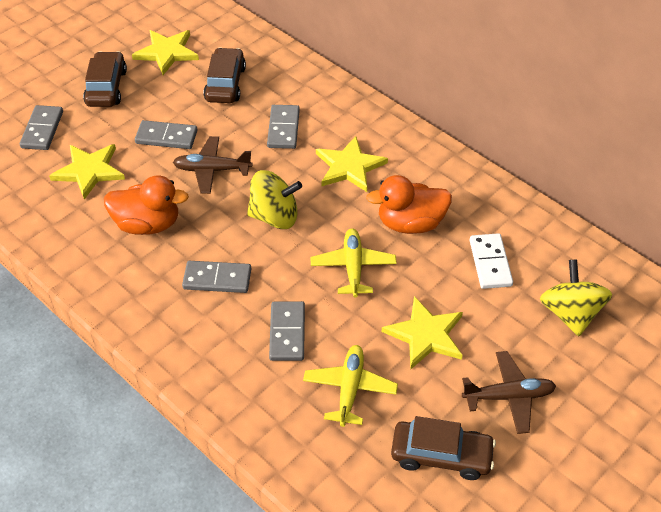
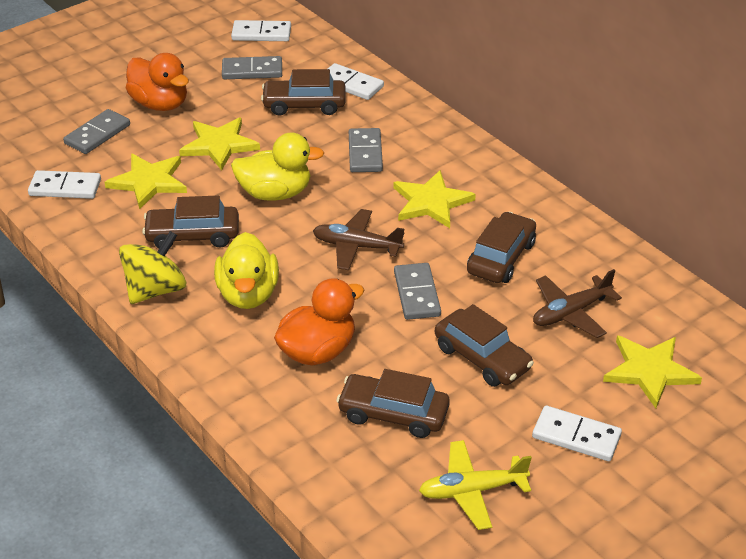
brown car: 3 -> 5
grey domino: 5 -> 4
white domino: 1 -> 4
yellow duck: 0 -> 2
yellow plane: 2 -> 1
yellow spinning top: 2 -> 1

